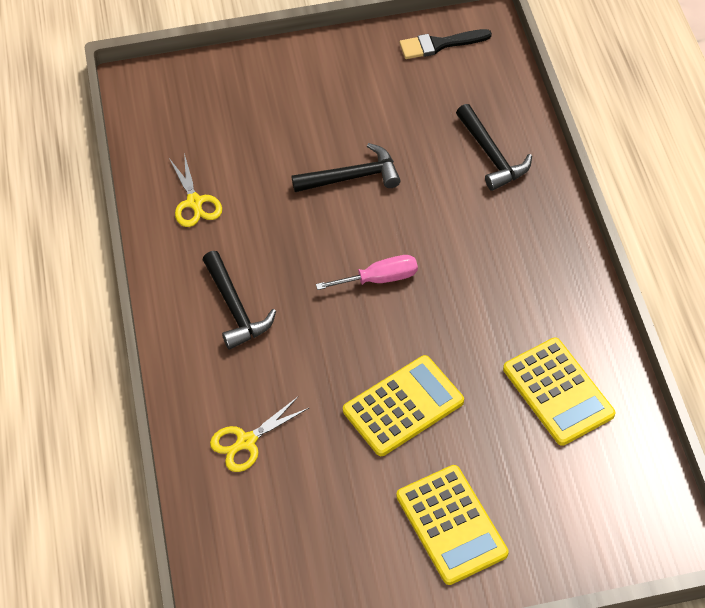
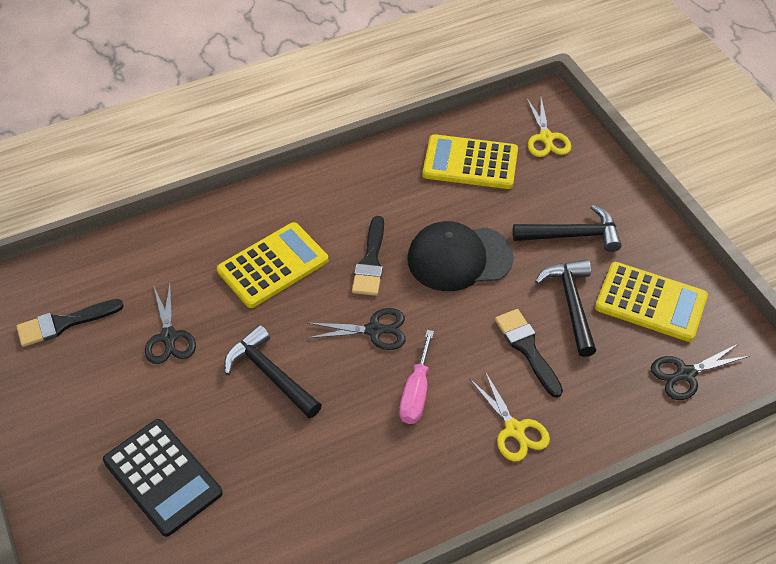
black brush: 1 -> 3
black calculator: 0 -> 1
black cap: 0 -> 1
black scissors: 0 -> 3

